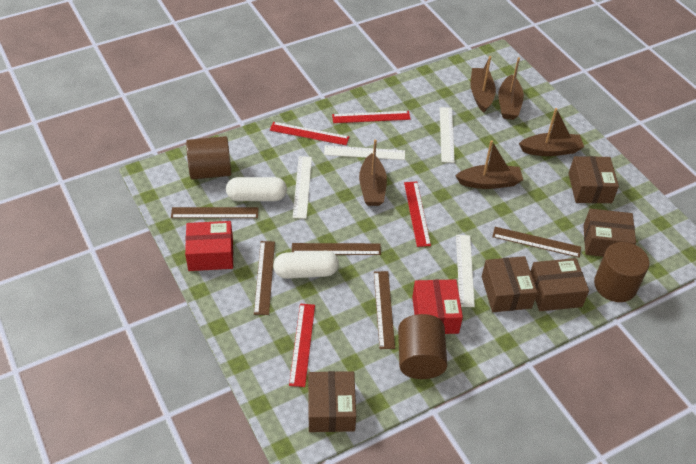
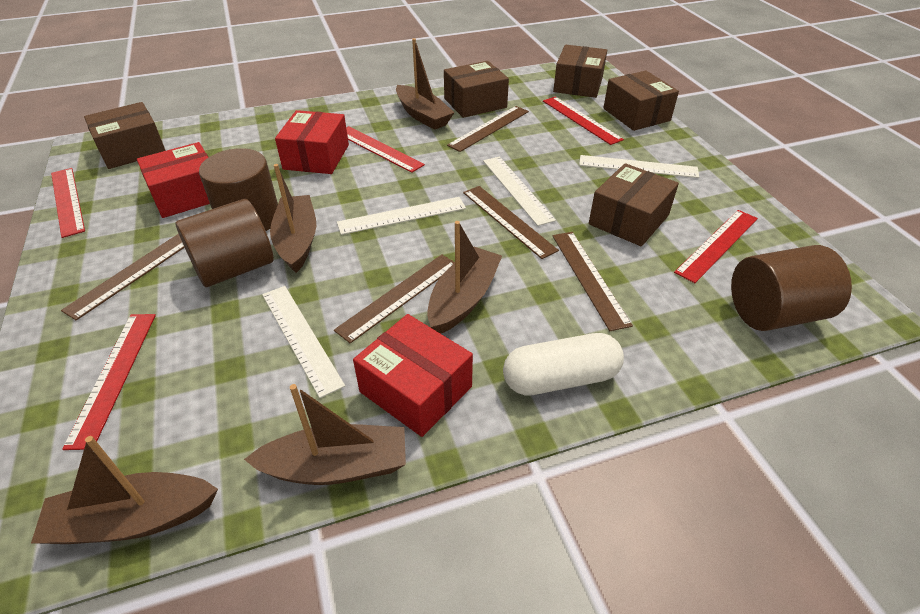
red box: 2 -> 3
red ruler: 4 -> 5
white capsule: 2 -> 1

